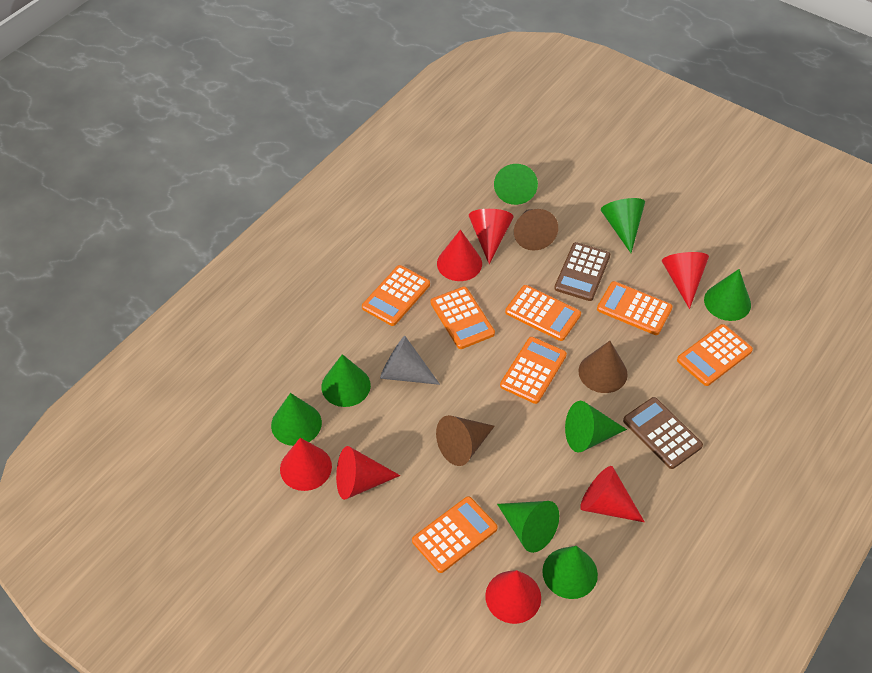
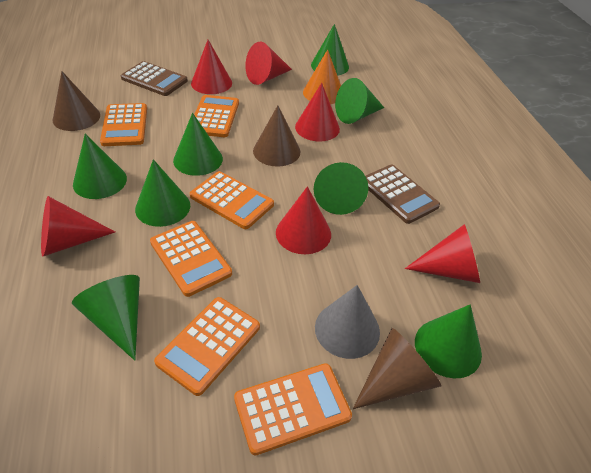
orange calculator: 7 -> 6
orange cone: 0 -> 1
red cone: 7 -> 6

